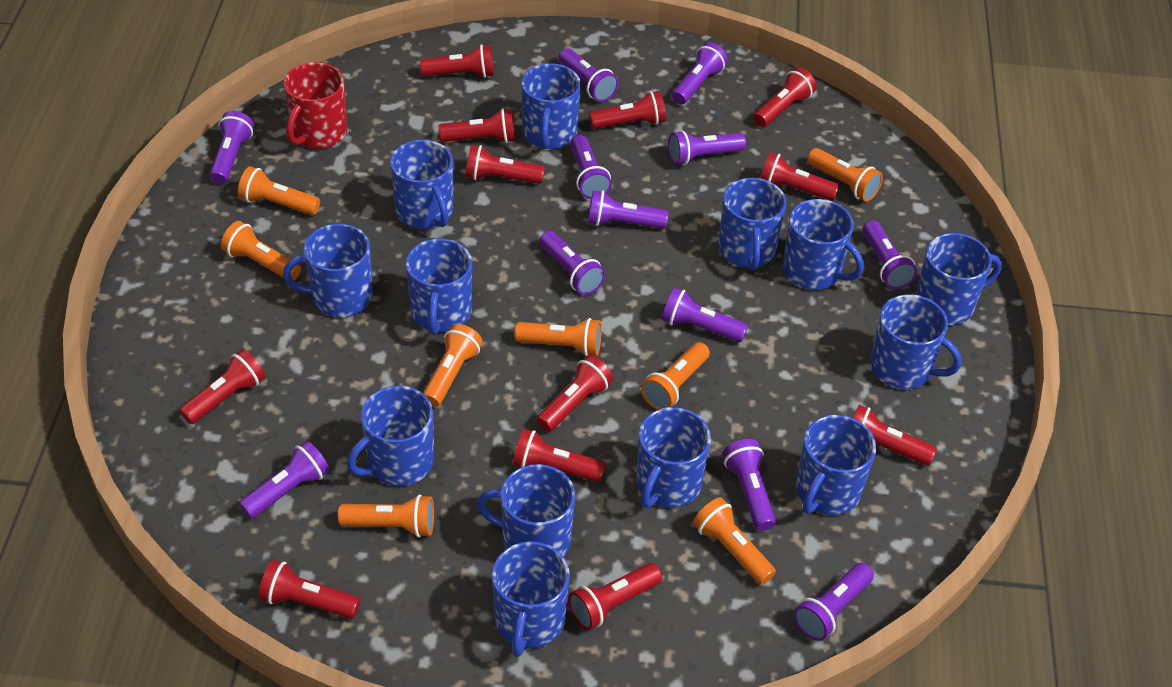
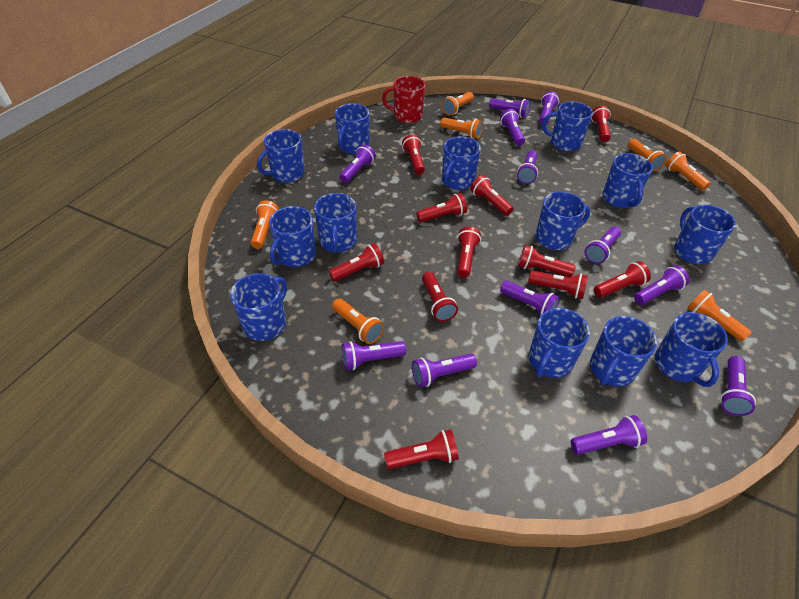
orange flashlight: 8 -> 7
red flashlight: 12 -> 11

